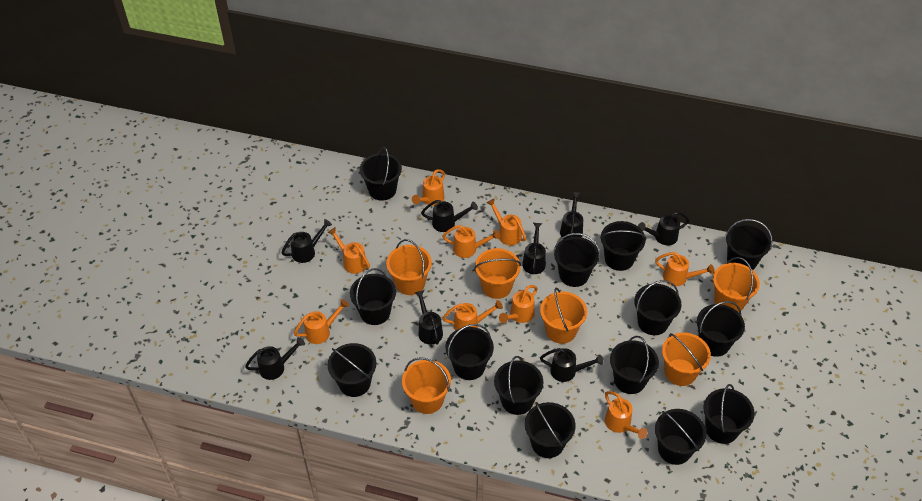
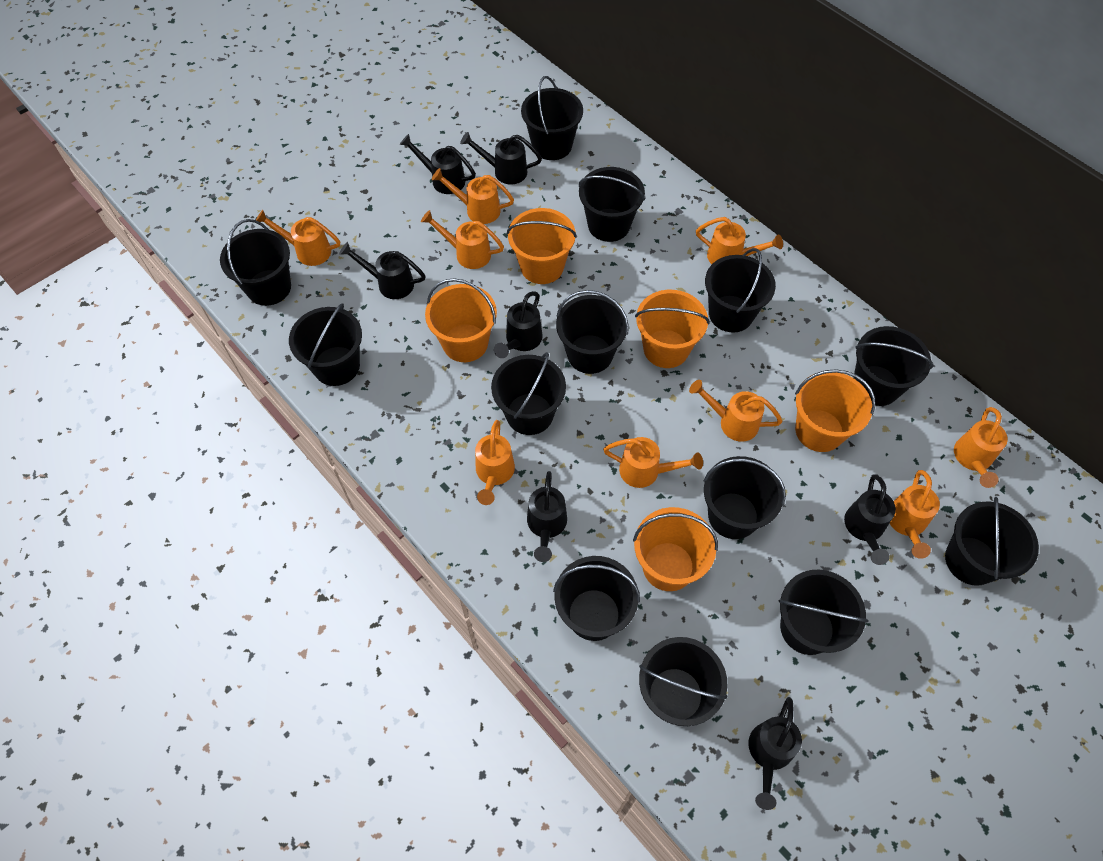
black bucket: 14 -> 13
black watering can: 8 -> 7
orange bucket: 6 -> 5

